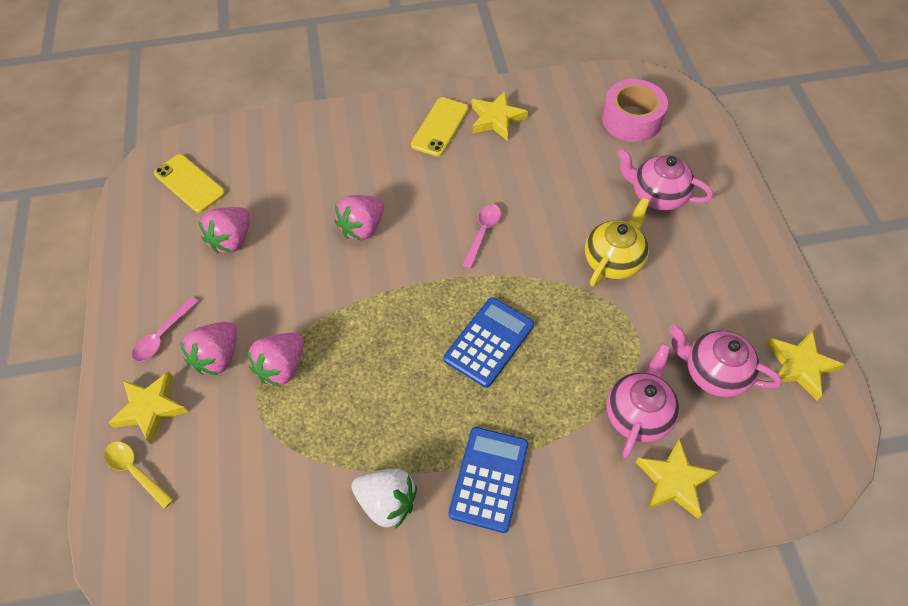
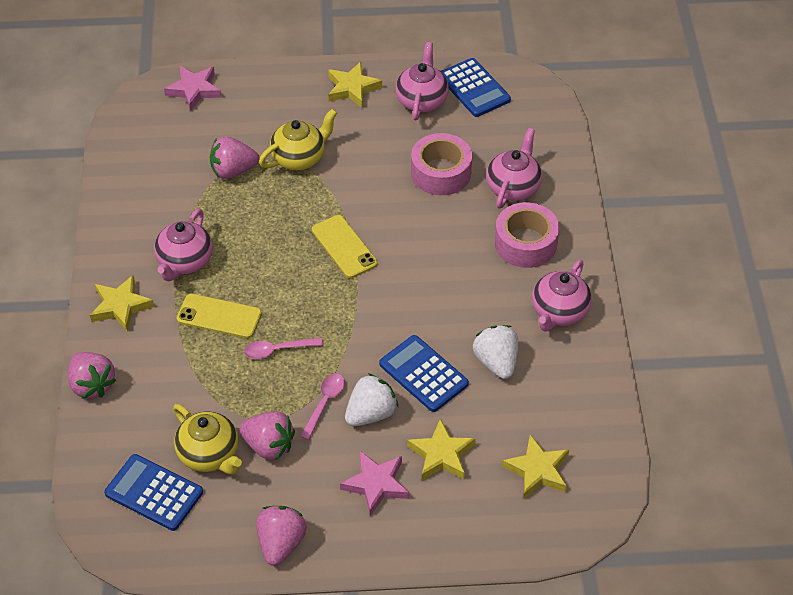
blue calculator: 2 -> 3
pink star: 0 -> 2
pink tape: 1 -> 2
pink teapot: 3 -> 4
white strawberry: 1 -> 2
yellow spoon: 1 -> 0
yellow teapot: 1 -> 2

